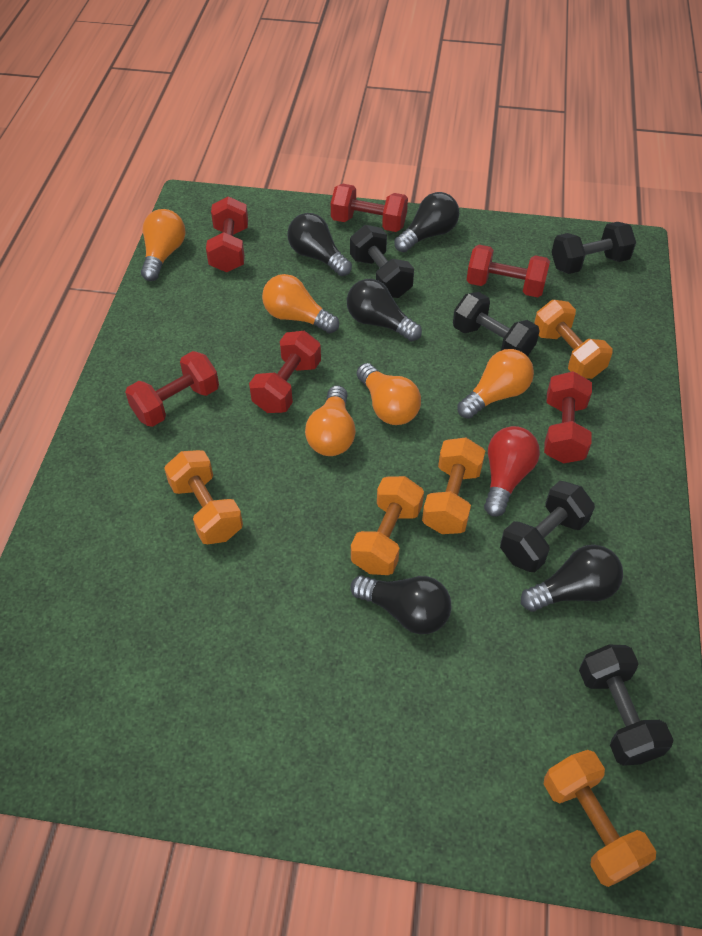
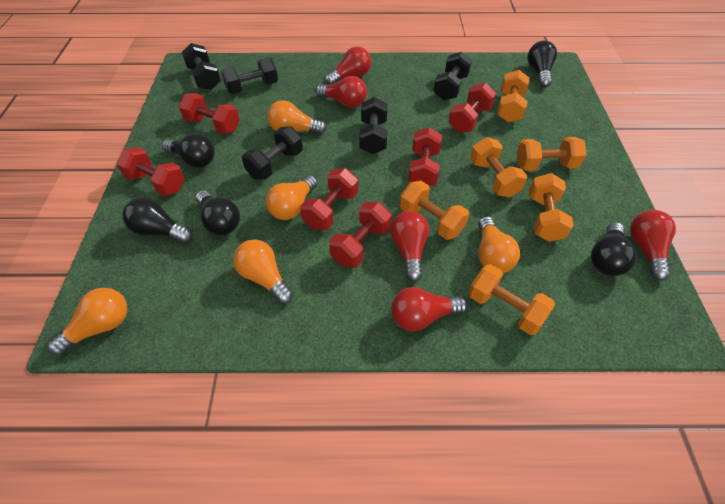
orange dumbbell: 5 -> 6
red light bulb: 1 -> 5

